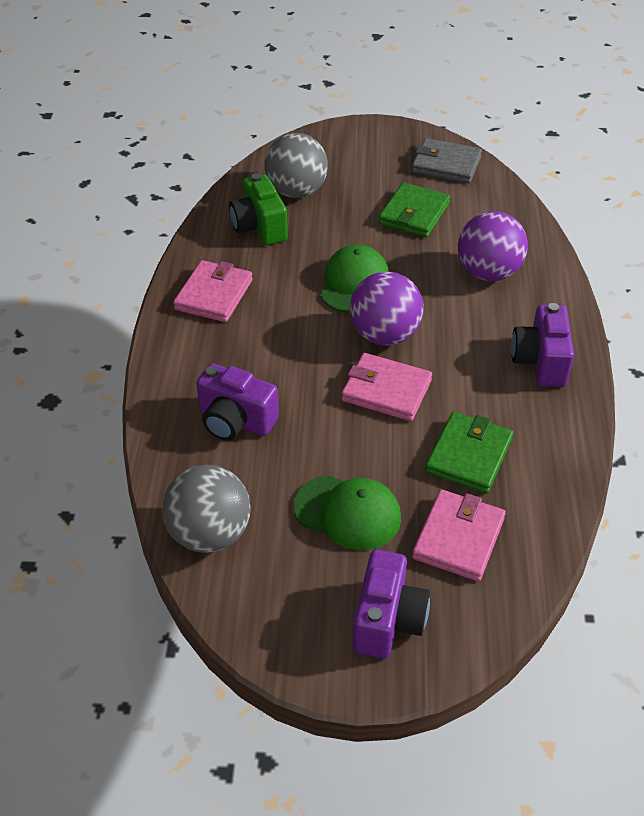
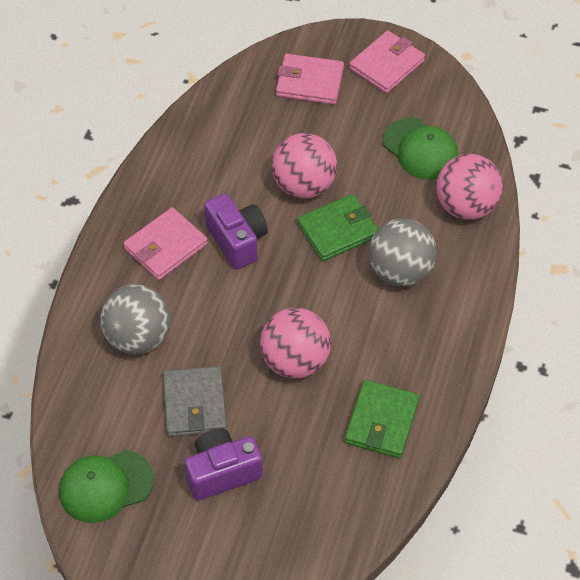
green camera: 1 -> 0
pink ball: 0 -> 3
purple ball: 2 -> 0
purple camera: 3 -> 2

